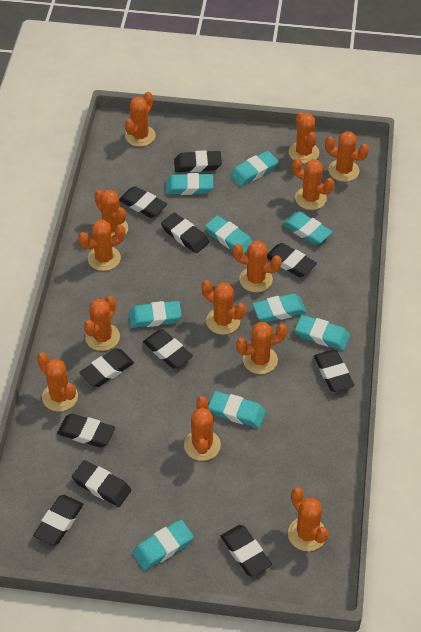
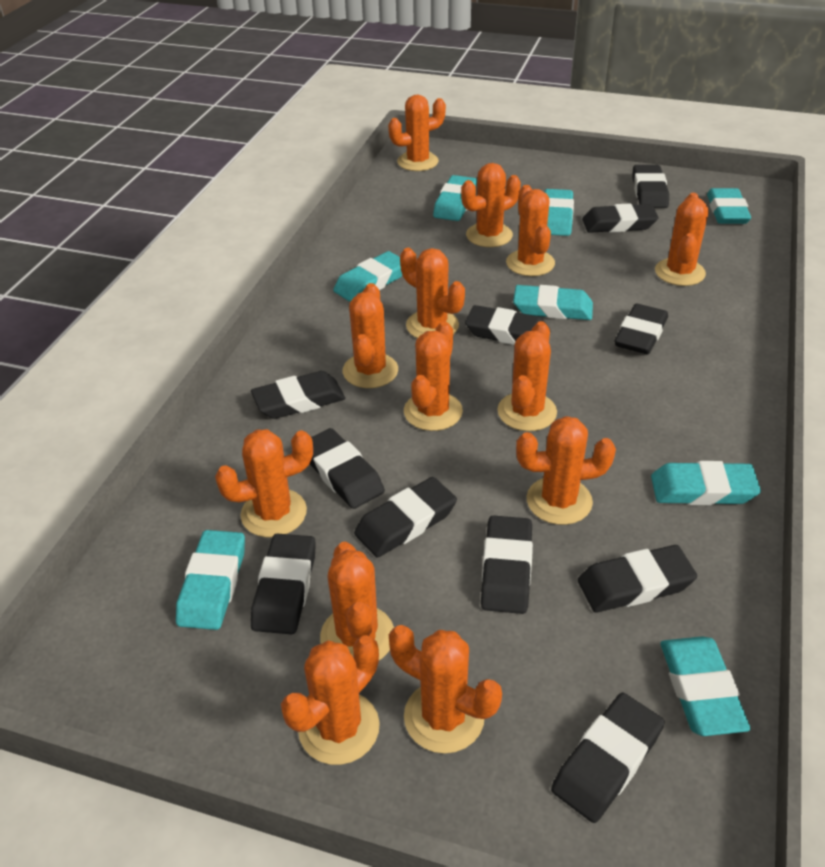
turquoise eraser: 9 -> 8

